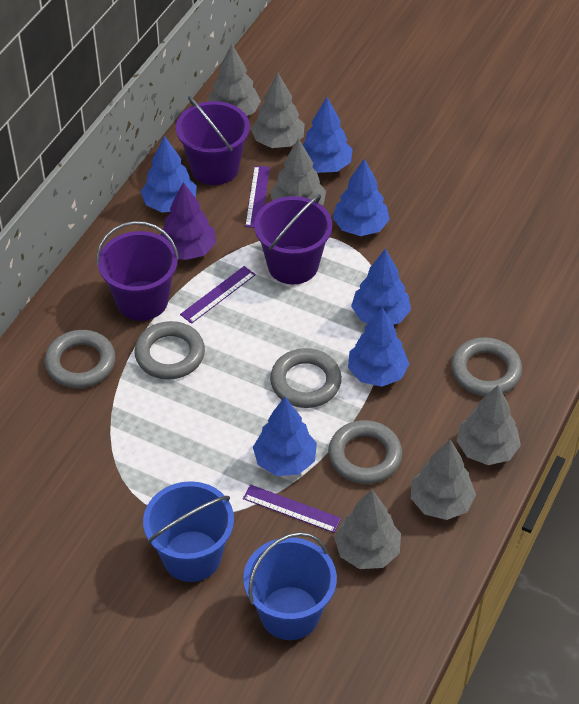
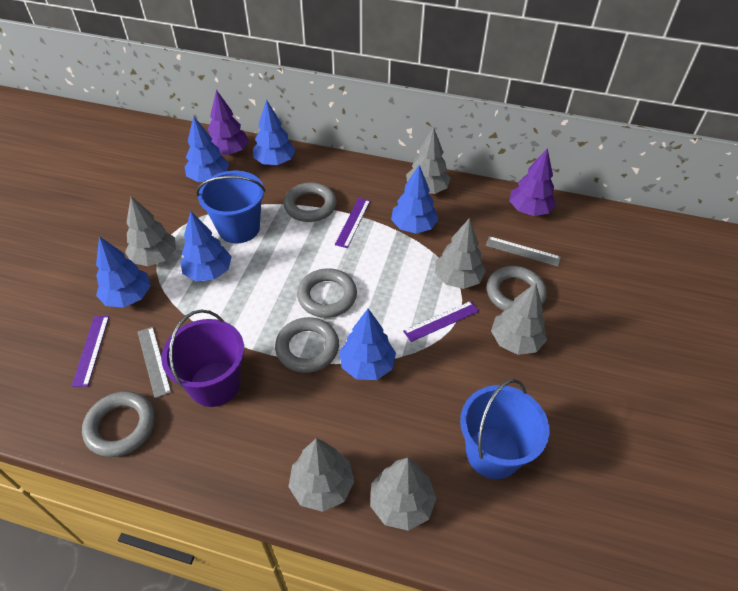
grey ruler: 0 -> 2
purple bucket: 3 -> 1
purple tree: 1 -> 2

